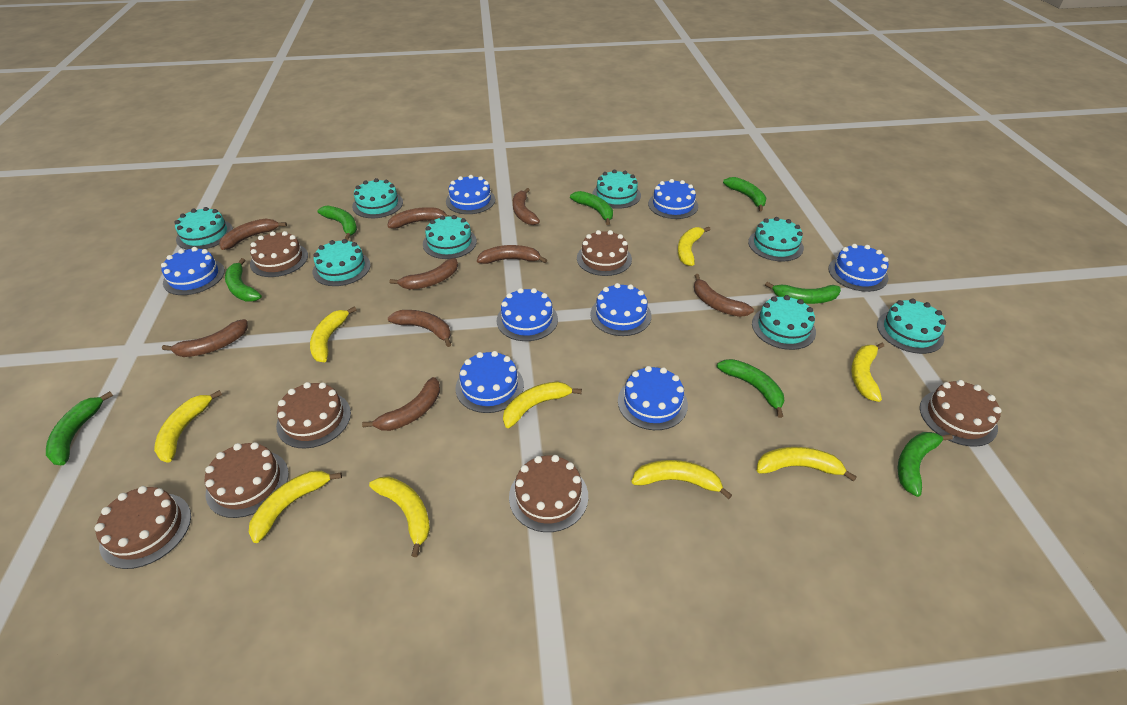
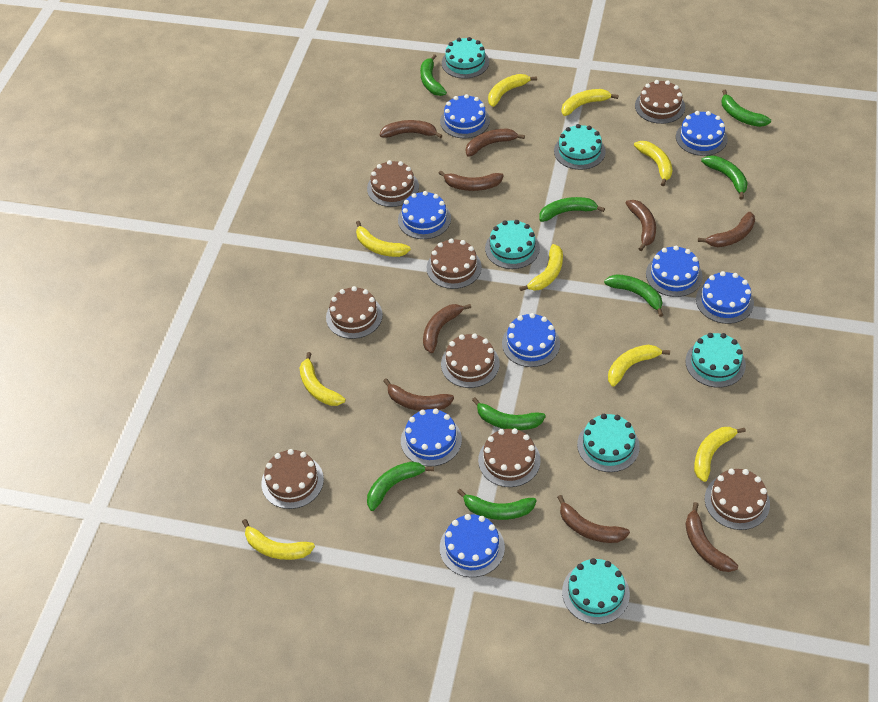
brown cake: 7 -> 8
turquoise cake: 8 -> 6

